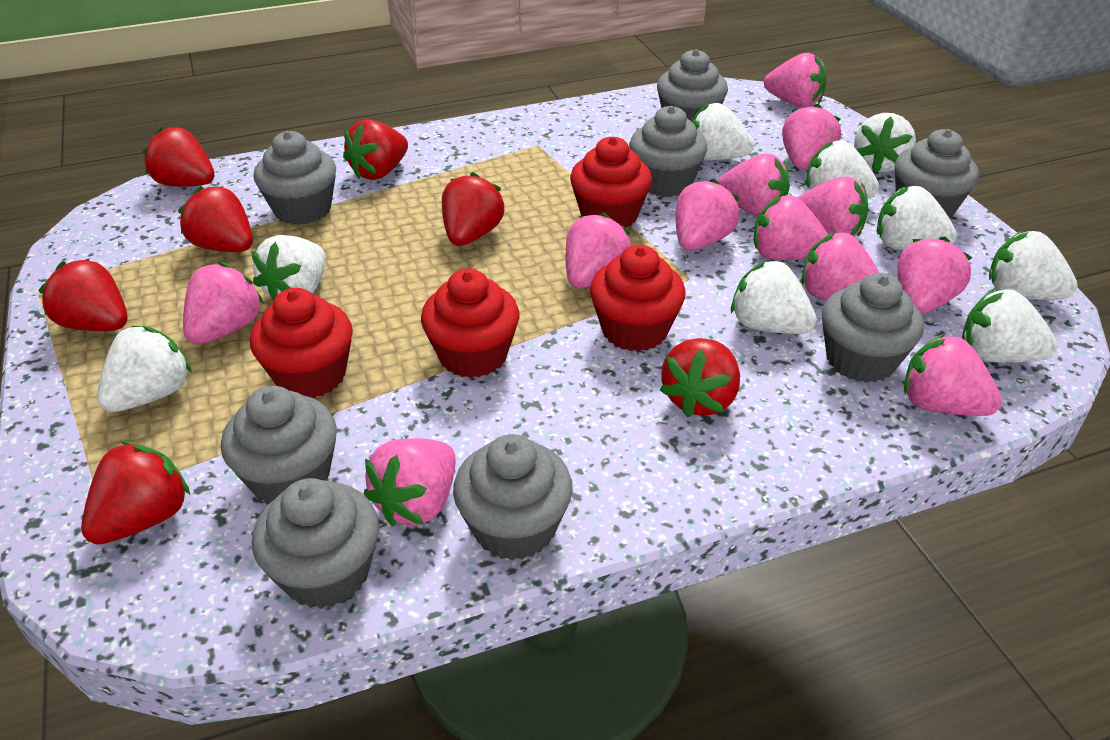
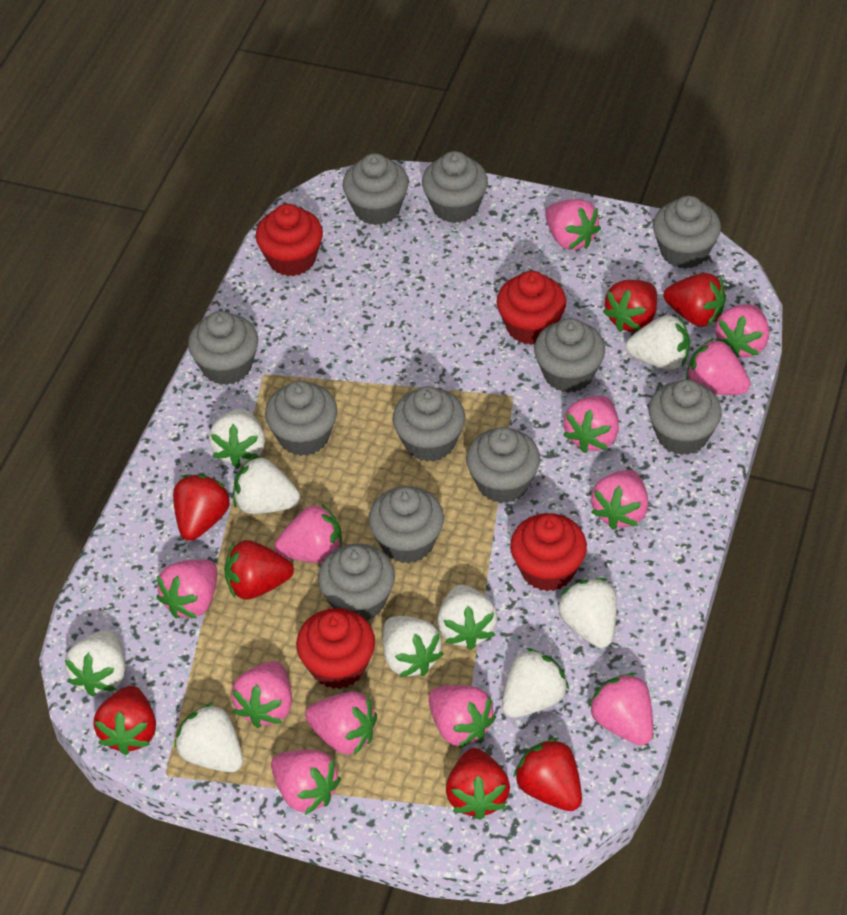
grey cupcake: 8 -> 11

